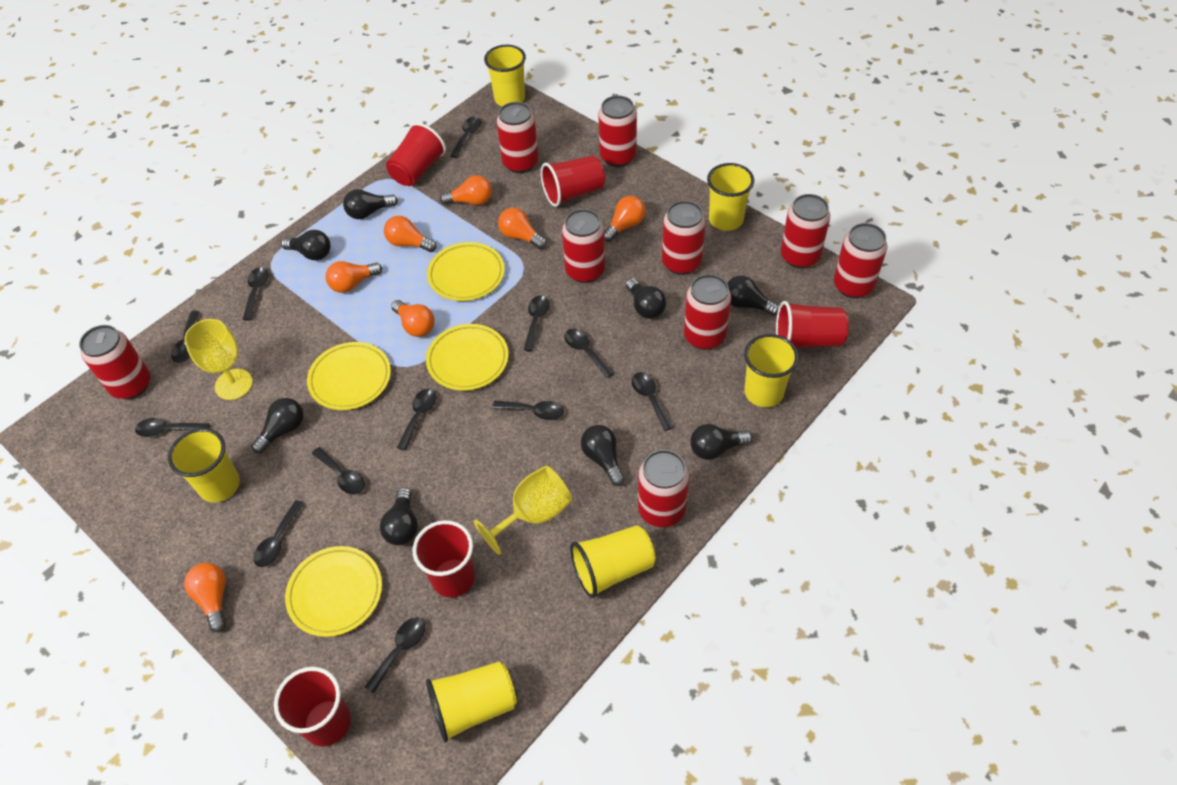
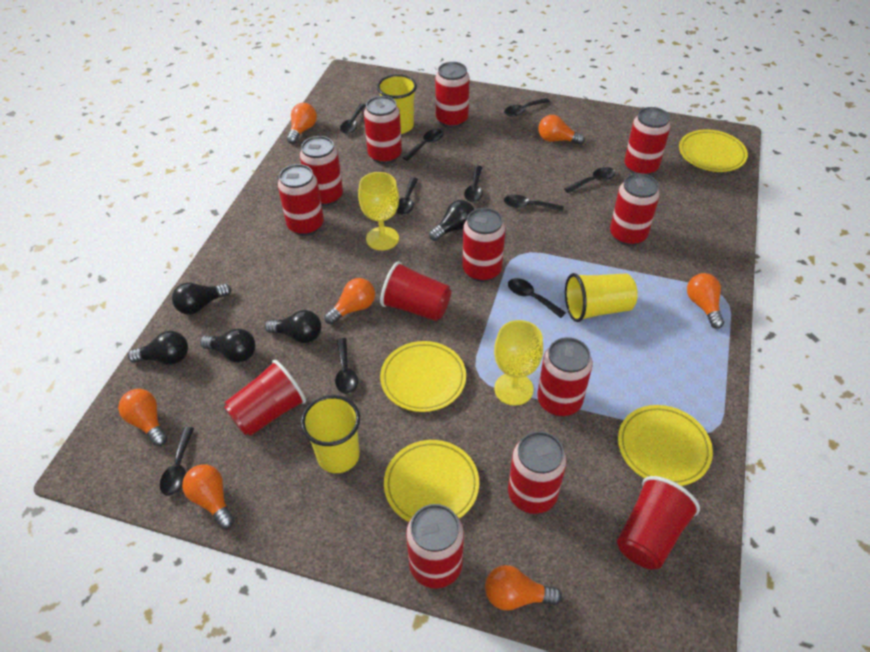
black light bulb: 8 -> 5
black spoon: 12 -> 10
red can: 9 -> 10
red cup: 5 -> 3
yellow cup: 6 -> 3

